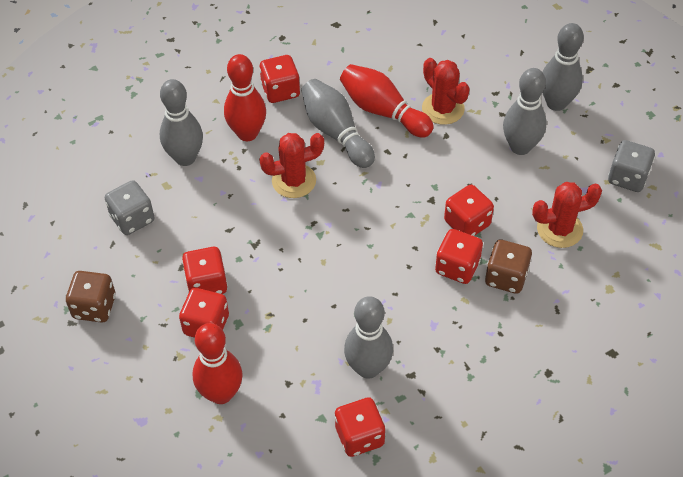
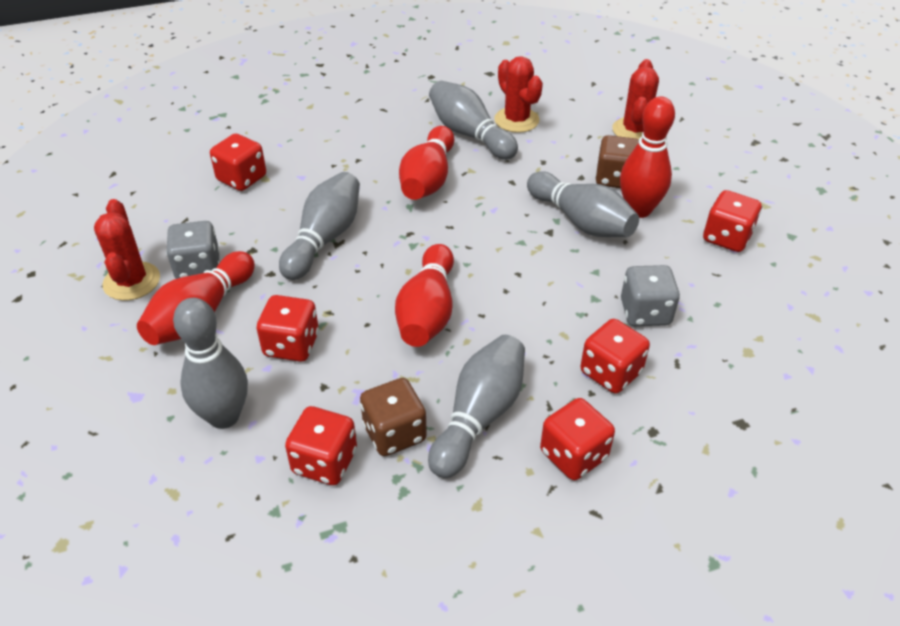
red bowling pin: 3 -> 4

